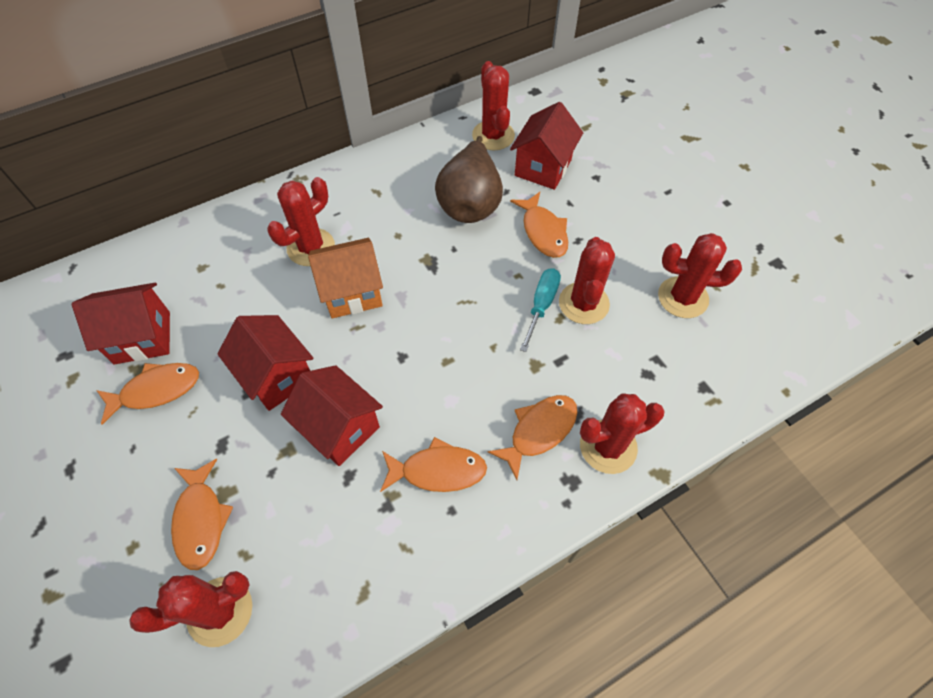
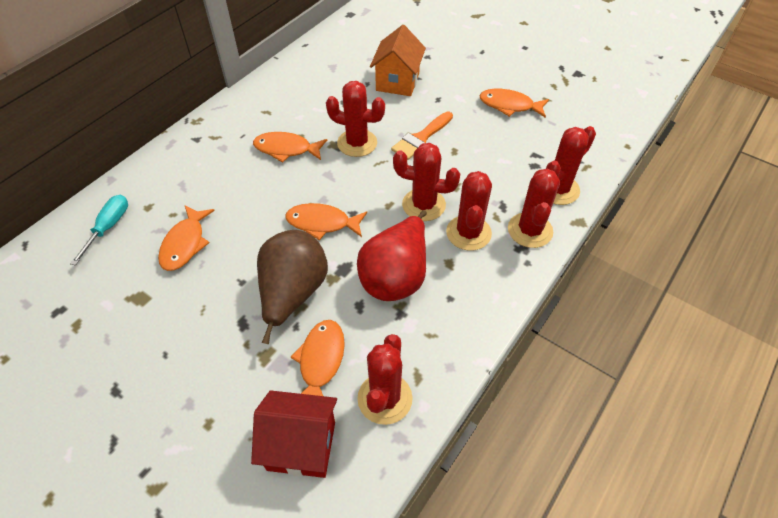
orange brush: 0 -> 1
red house: 4 -> 1
red pear: 0 -> 1

